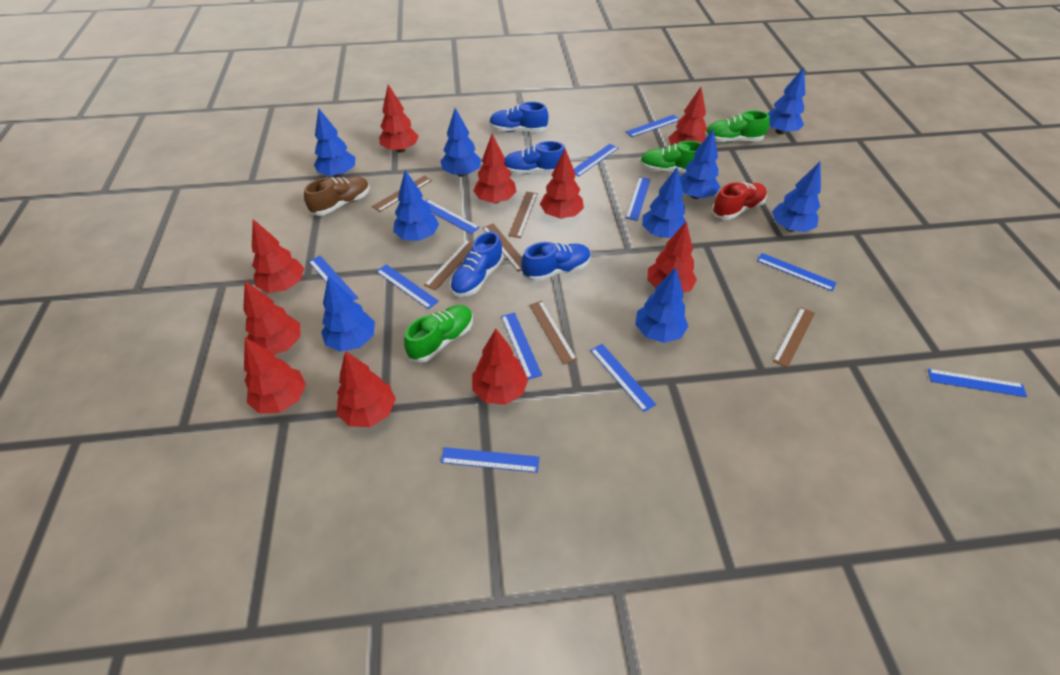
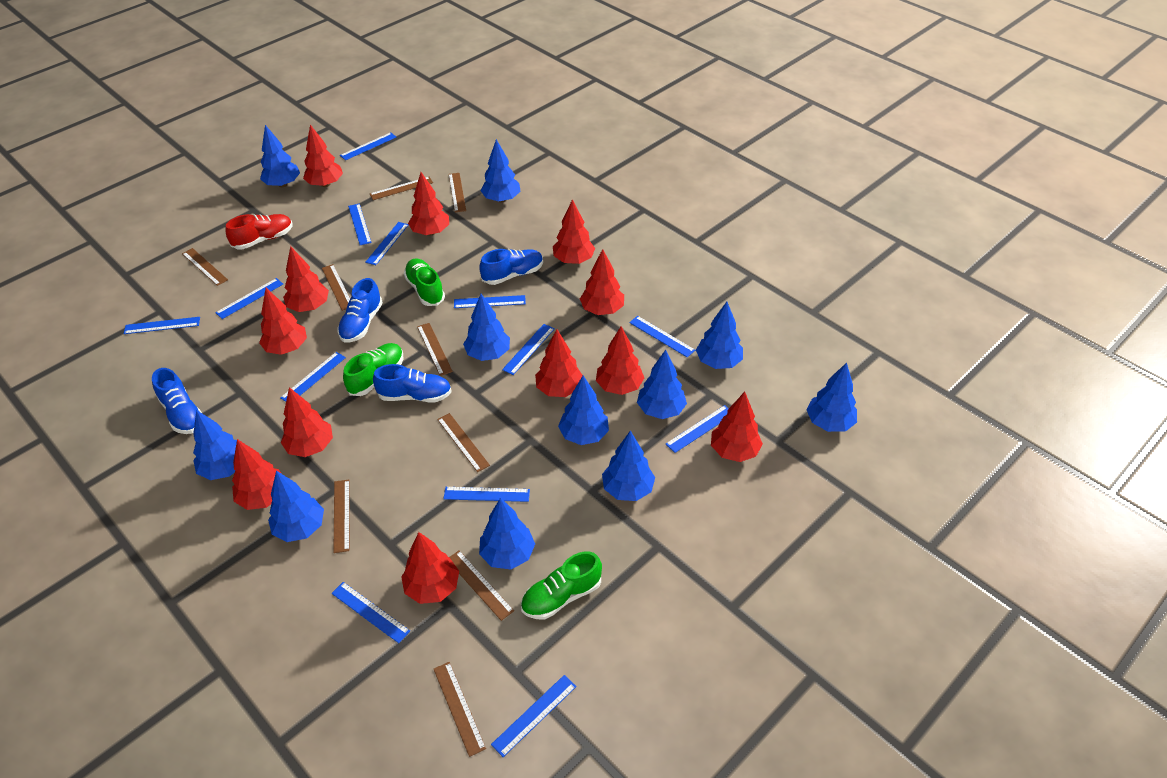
blue ruler: 11 -> 13
blue tree: 9 -> 11
brown ruler: 6 -> 9
brown shoe: 1 -> 0
red tree: 10 -> 12

